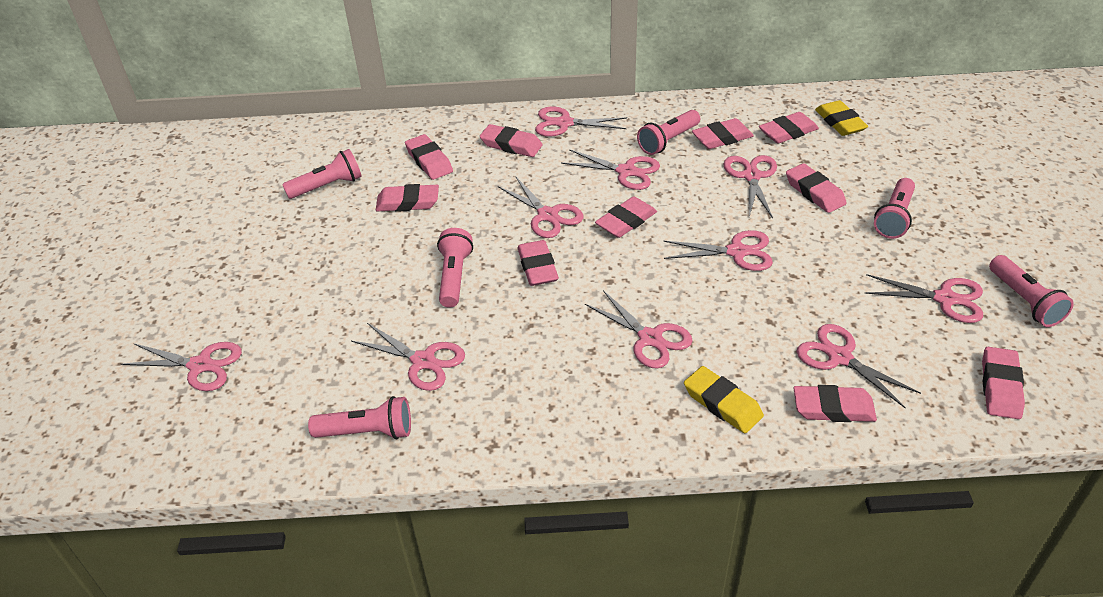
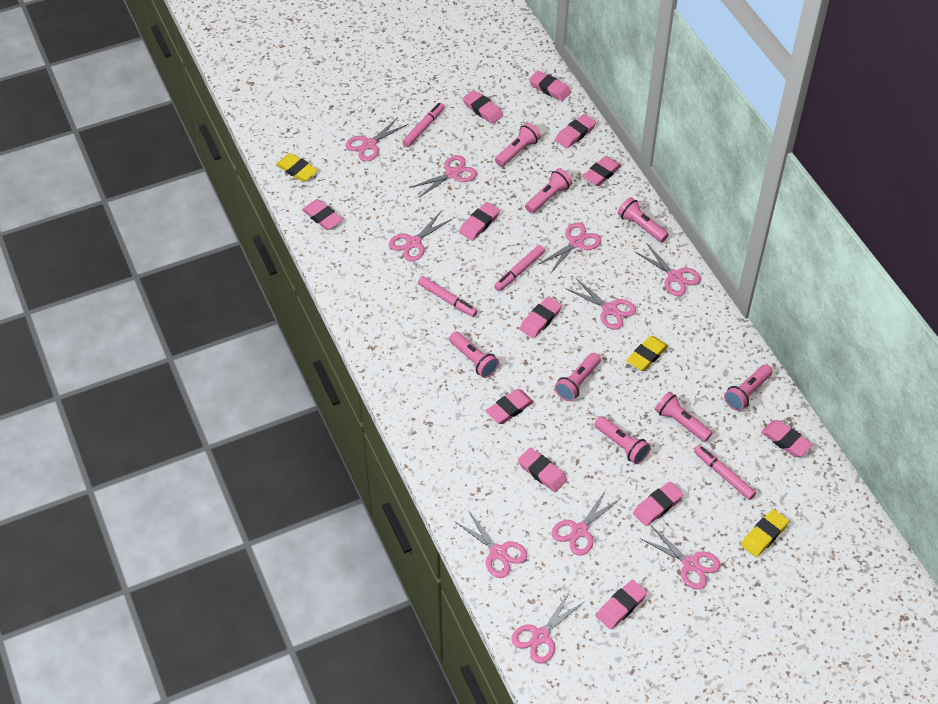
pink eraser: 10 -> 12
pink flashlight: 6 -> 8
pink marker: 0 -> 4
yellow eraser: 2 -> 3

